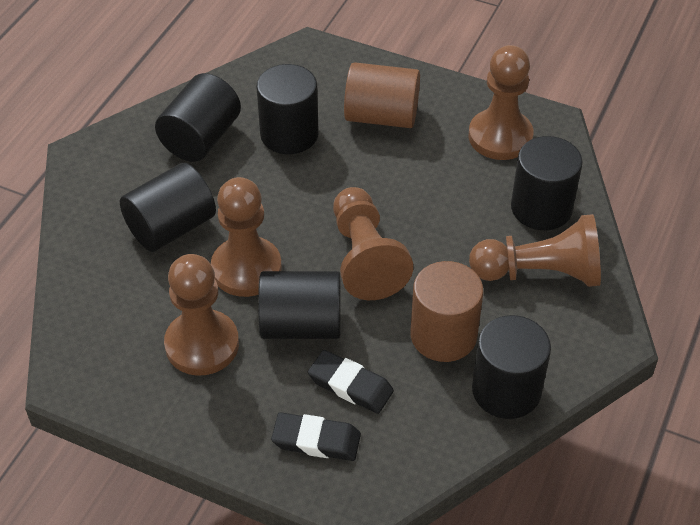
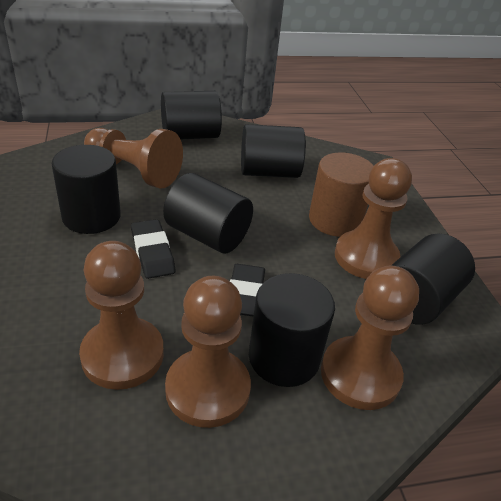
brown cylinder: 2 -> 1

